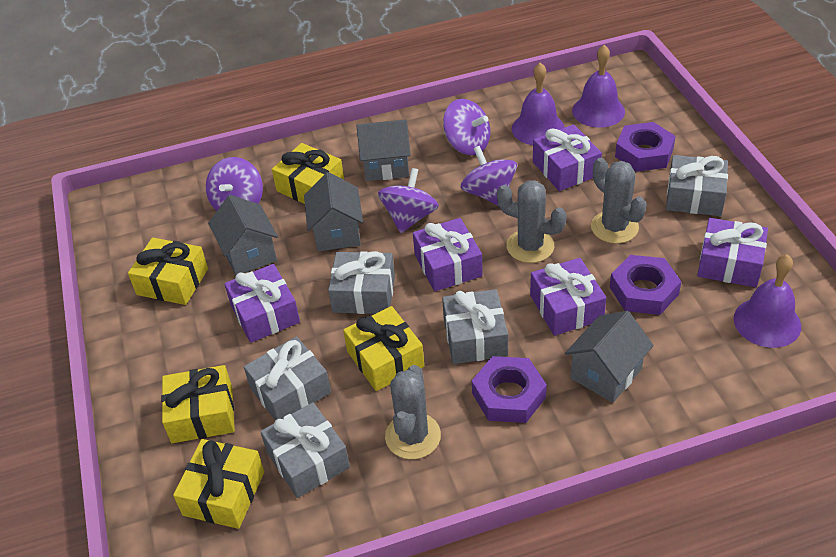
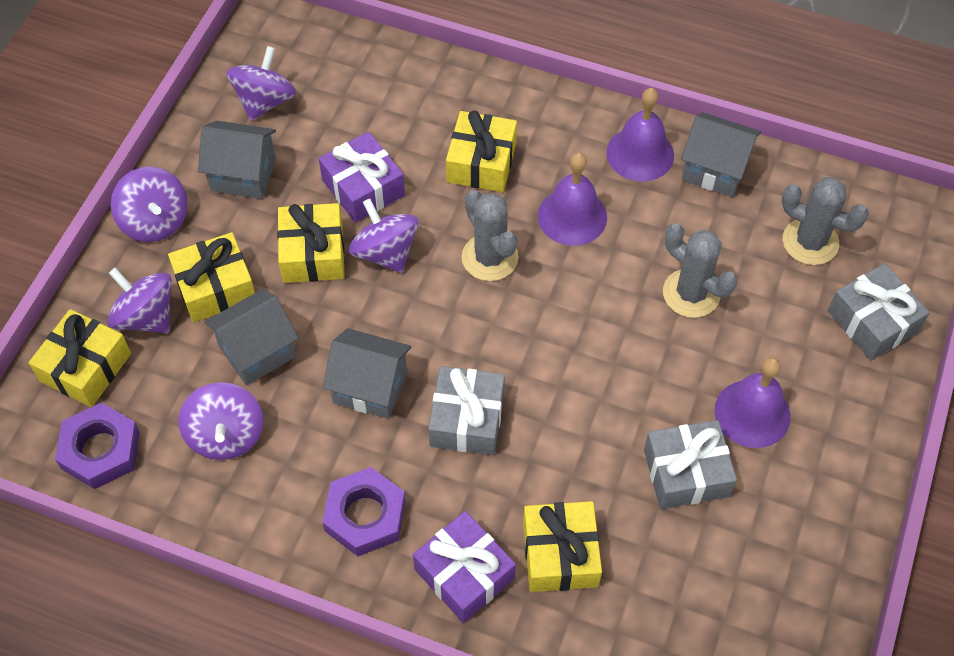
grey gift: 5 -> 3
purple gift: 5 -> 2
purple nut: 3 -> 2
purple spinning top: 4 -> 5

